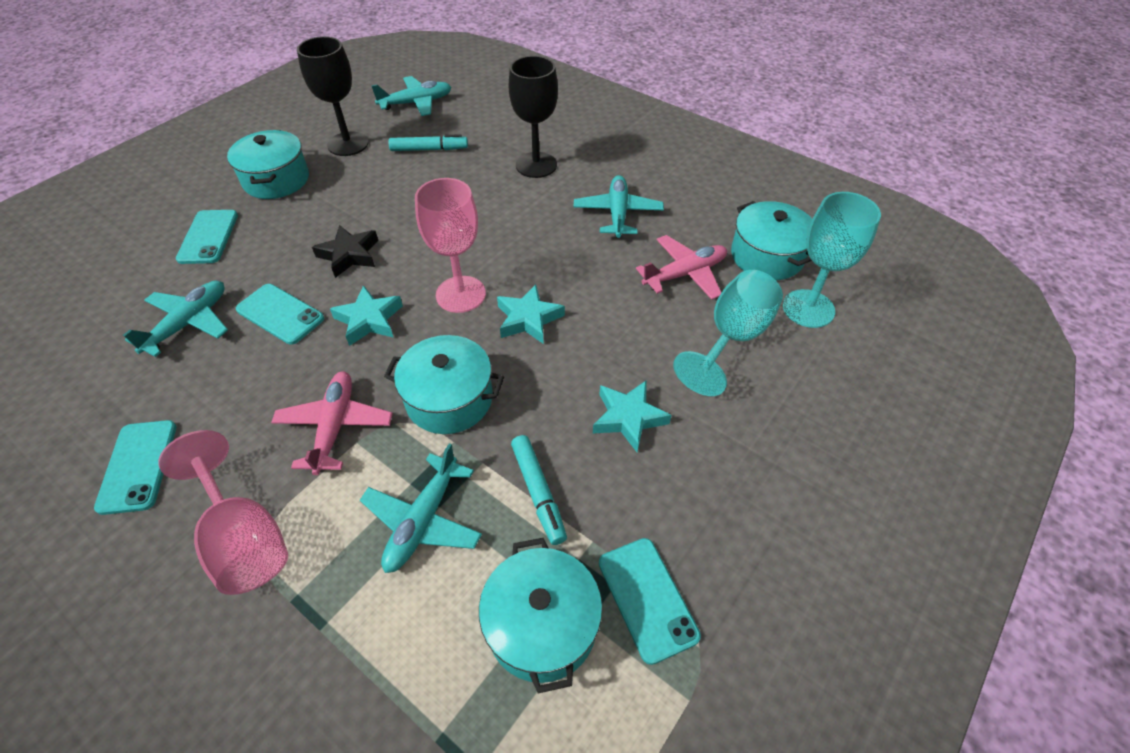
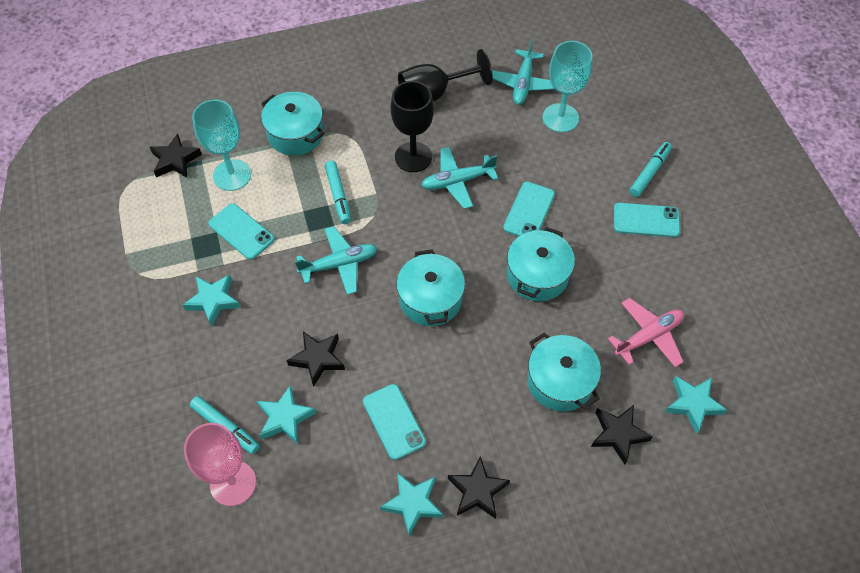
black star: 1 -> 4
pink goblet: 2 -> 1
pink plane: 2 -> 1
turquoise marker: 2 -> 3
turquoise plane: 4 -> 3
turquoise star: 3 -> 4

